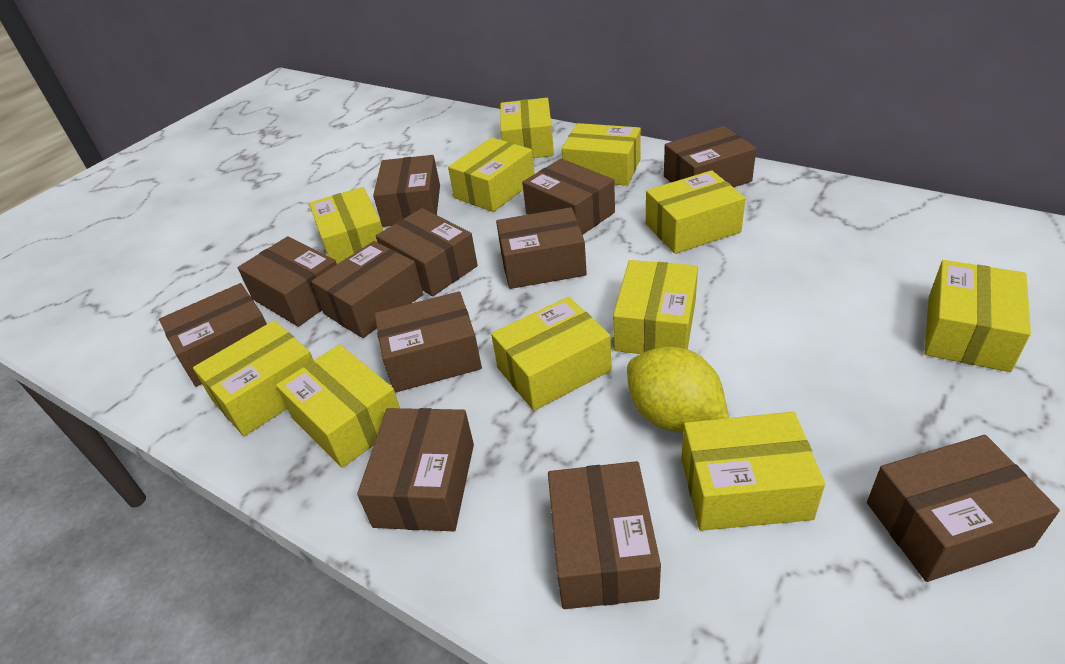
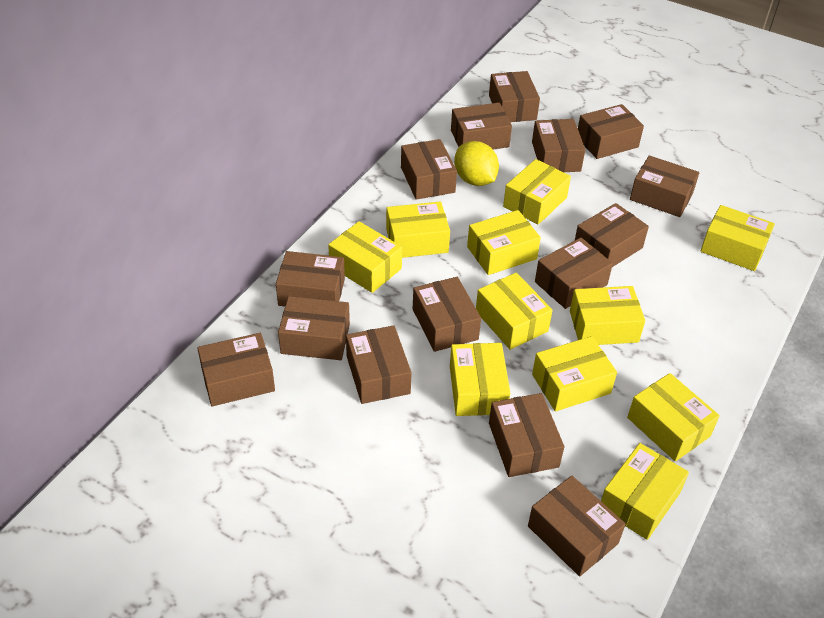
brown box: 12 -> 15

